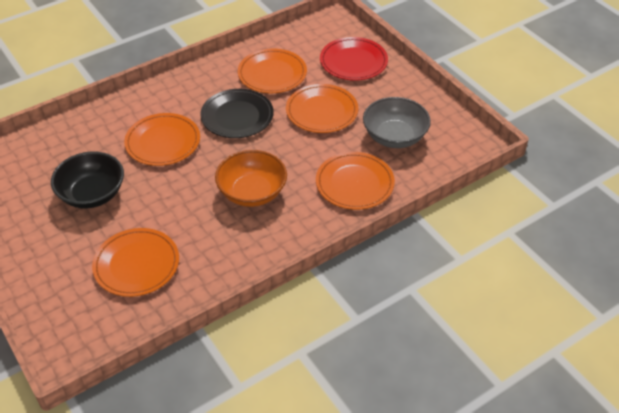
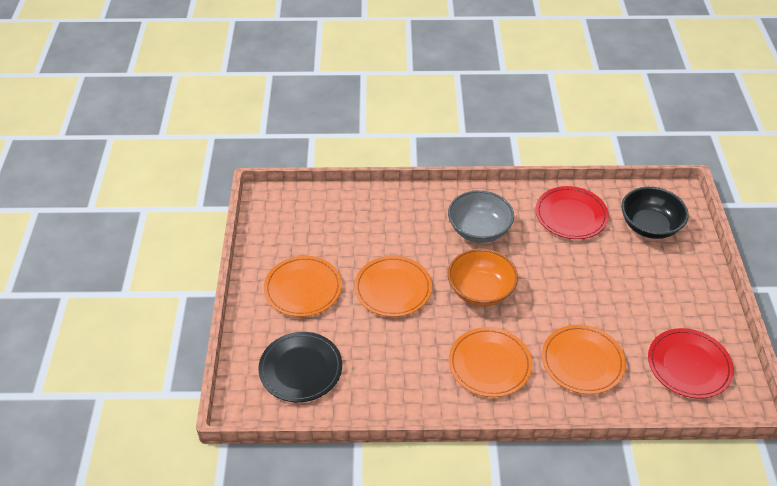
orange plate: 5 -> 4
red plate: 1 -> 2

